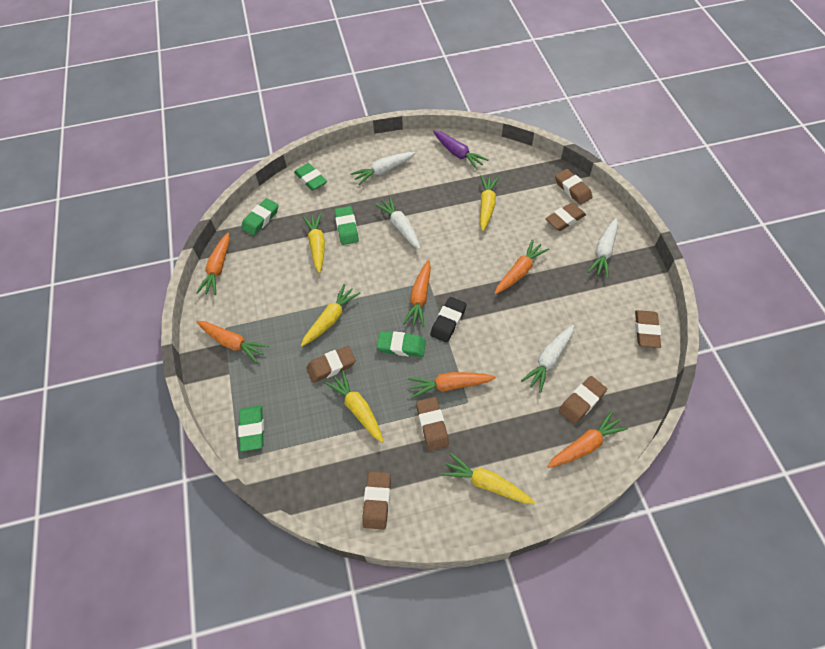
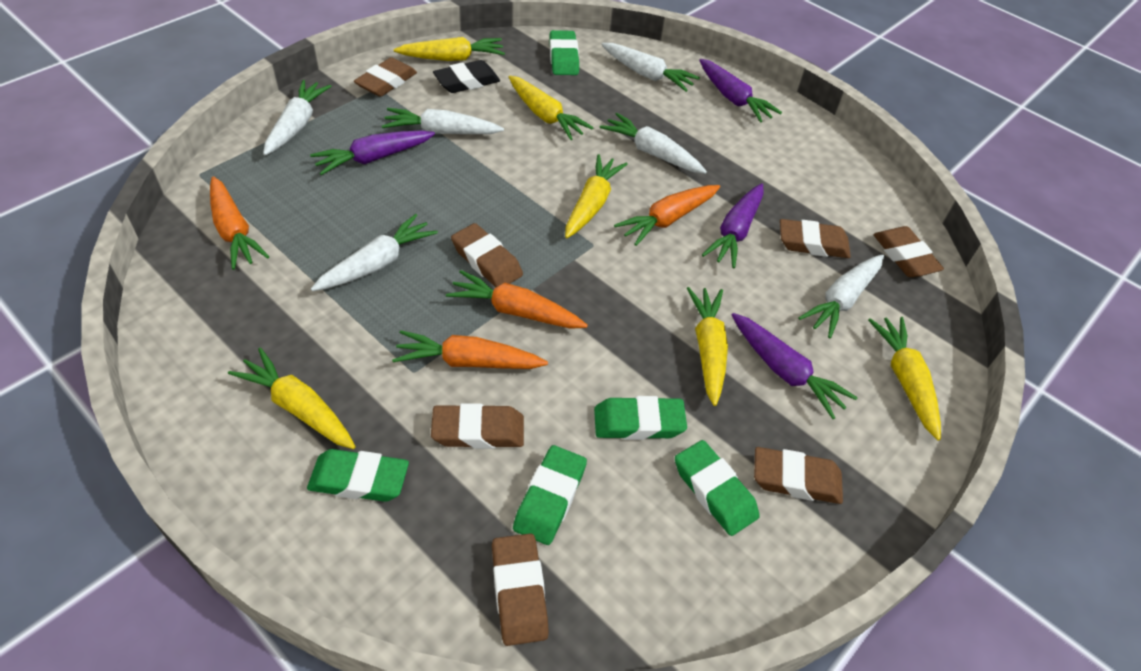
orange carrot: 6 -> 4
purple carrot: 1 -> 4
white carrot: 4 -> 6
yellow carrot: 5 -> 6

